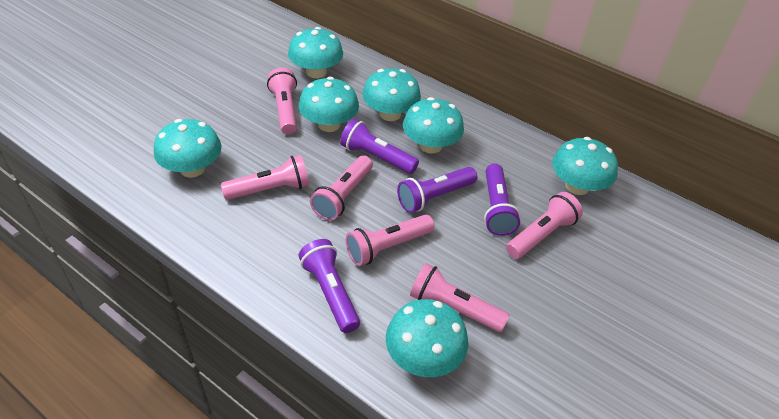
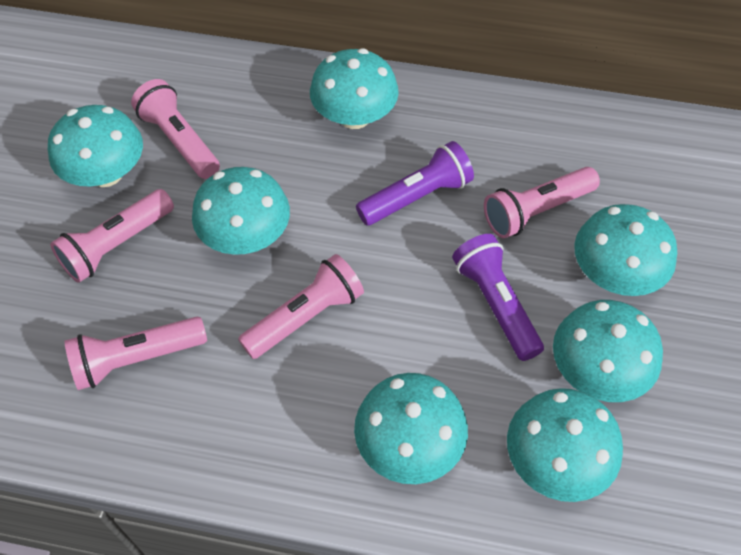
pink flashlight: 6 -> 5
purple flashlight: 4 -> 2

